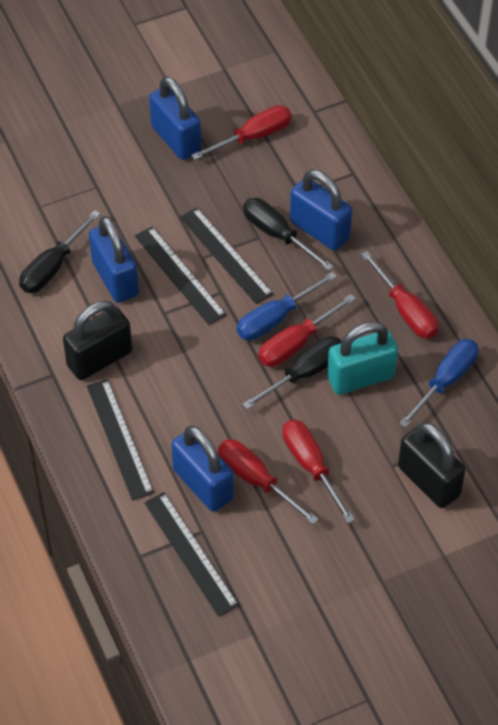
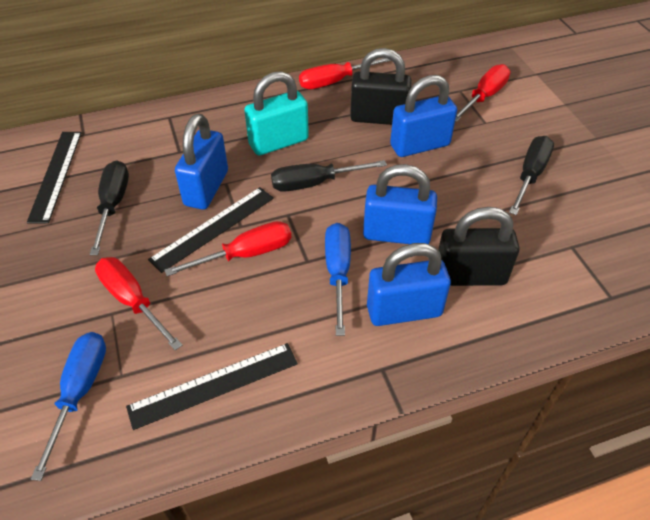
black ruler: 4 -> 3
red screwdriver: 5 -> 4

